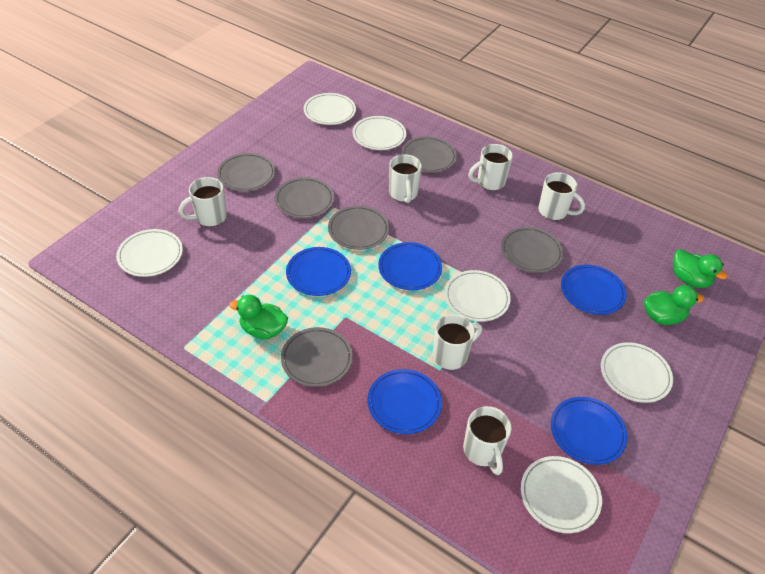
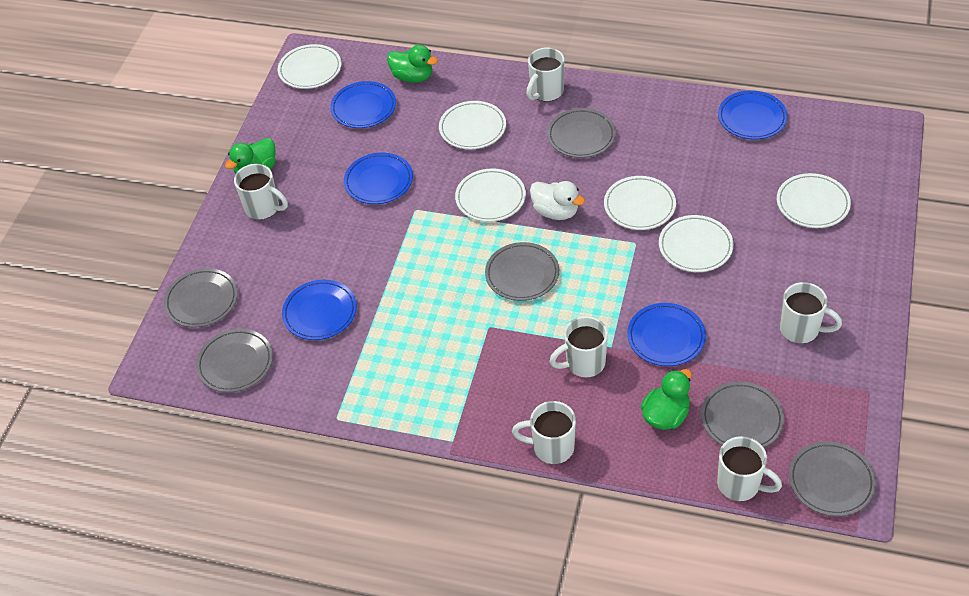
white duck: 0 -> 1

